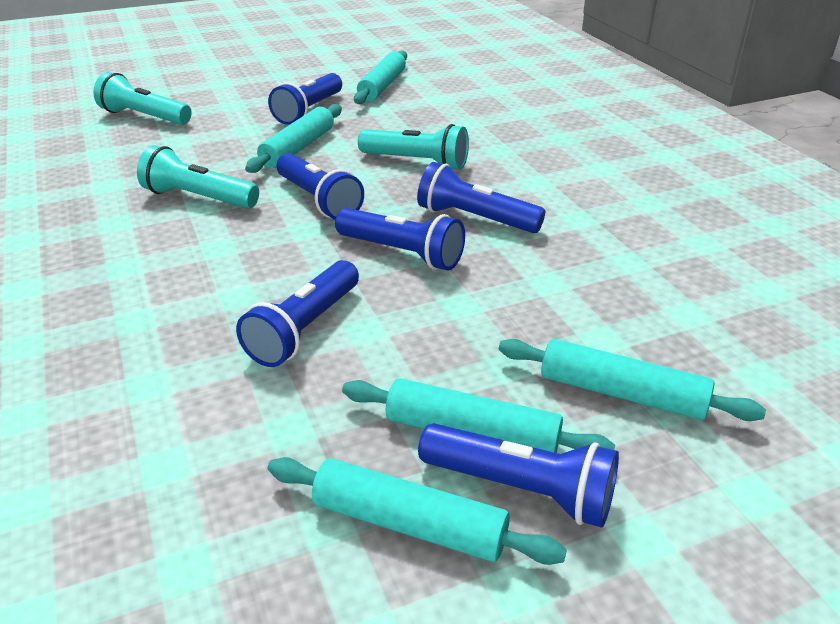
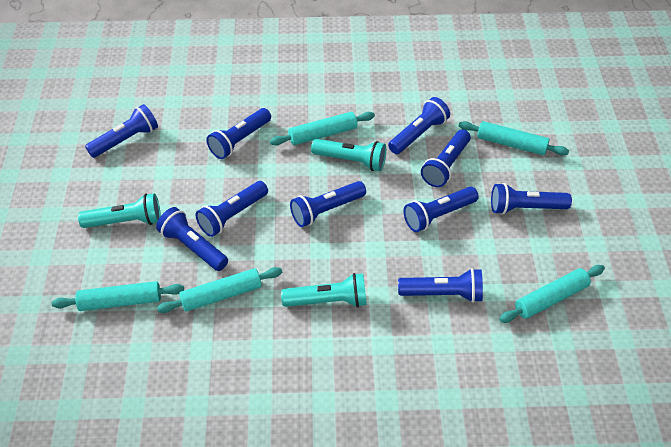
blue flashlight: 6 -> 10

